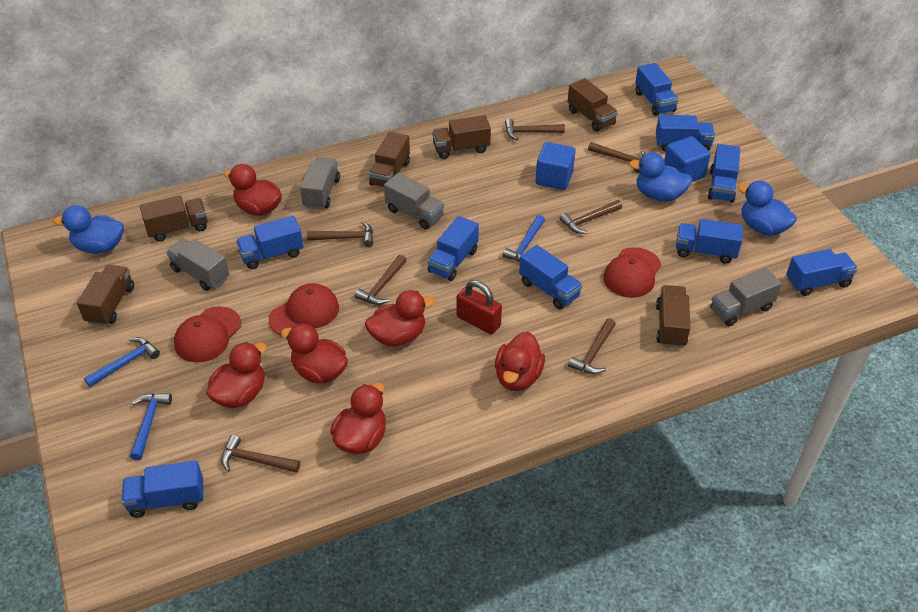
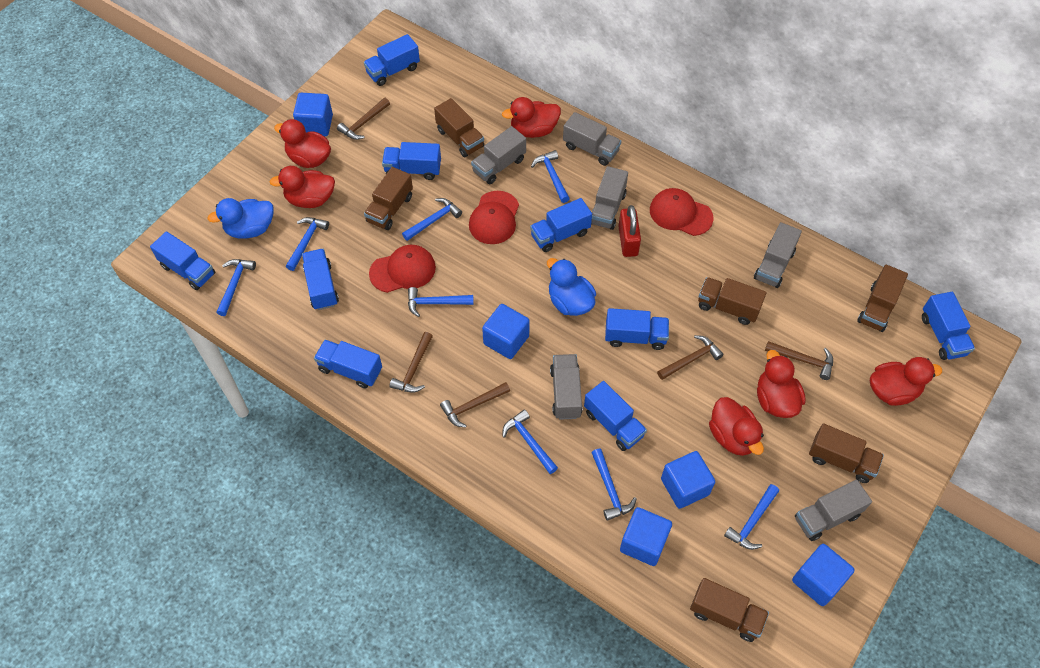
blue cube: 2 -> 5
blue duck: 3 -> 2
blue hammer: 3 -> 8
brown hammer: 7 -> 5
grey truck: 4 -> 6

